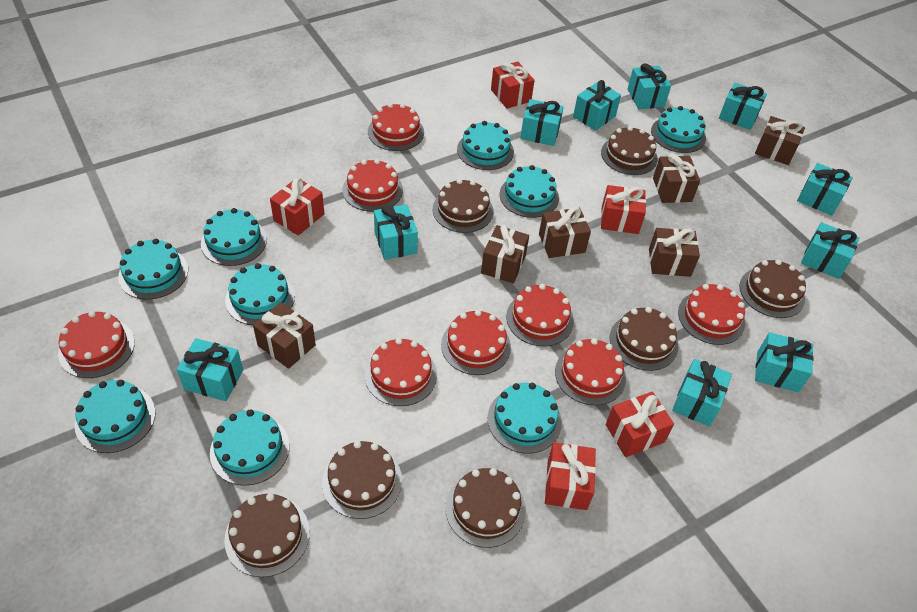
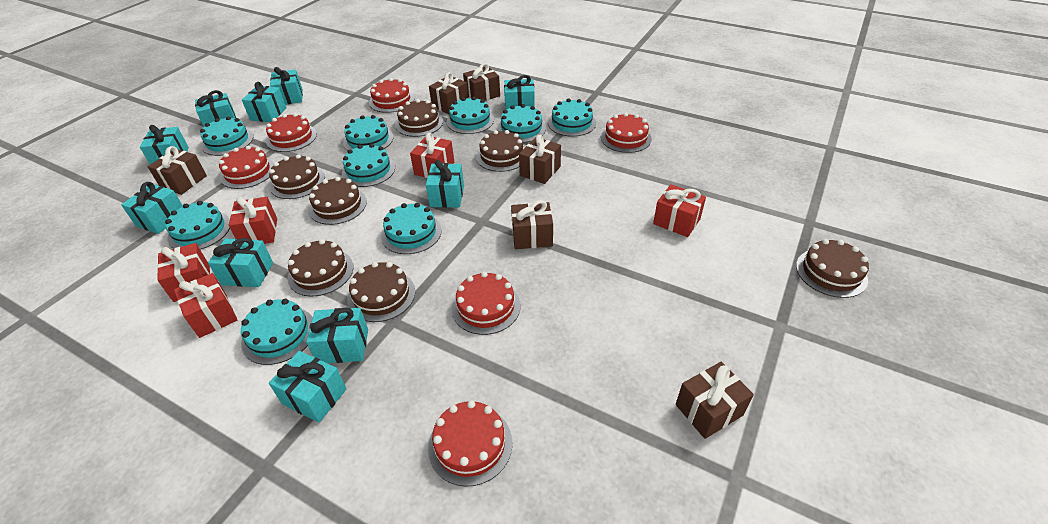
red cake: 8 -> 6

